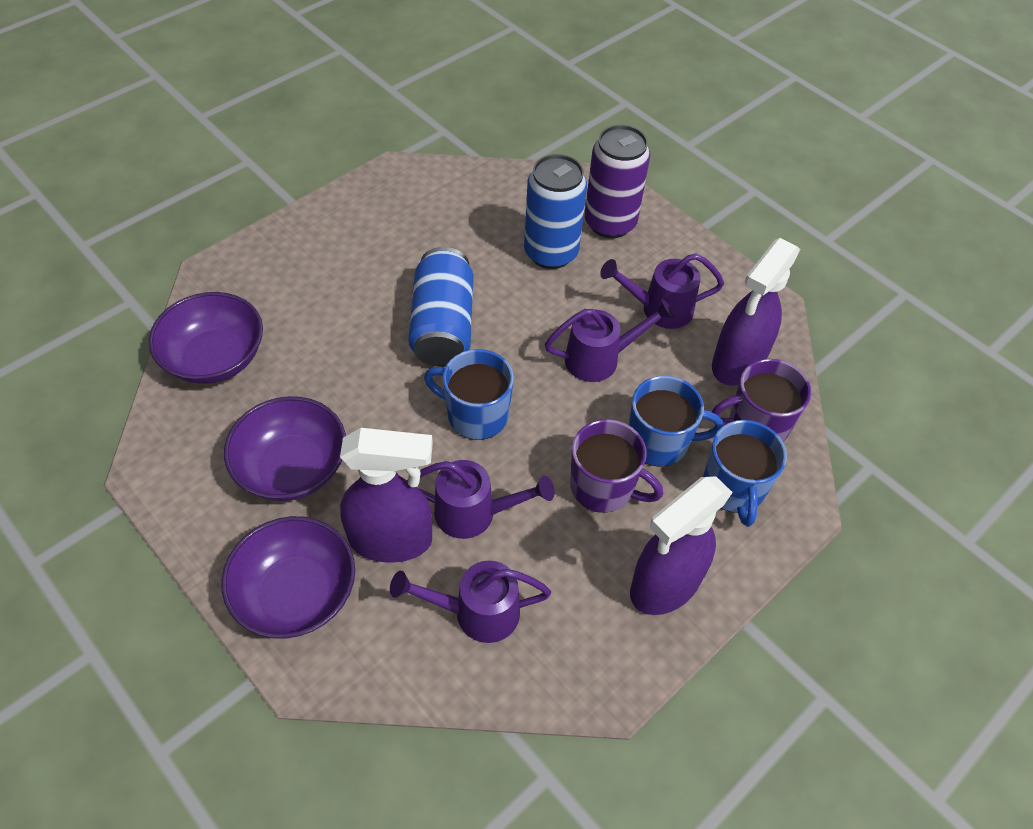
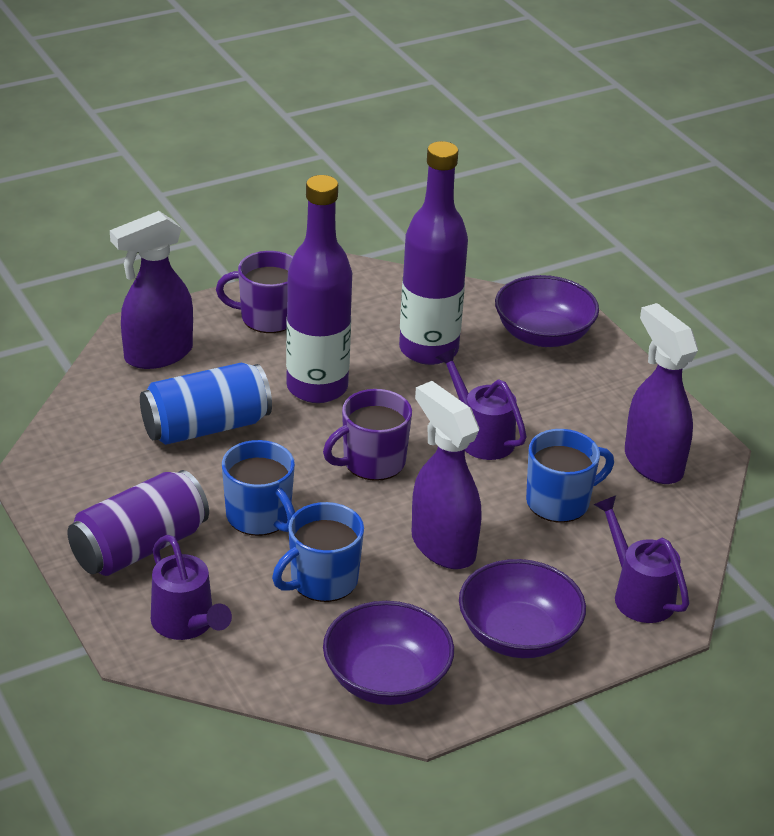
blue can: 2 -> 1
purple bottle: 0 -> 2
purple watering can: 4 -> 3

